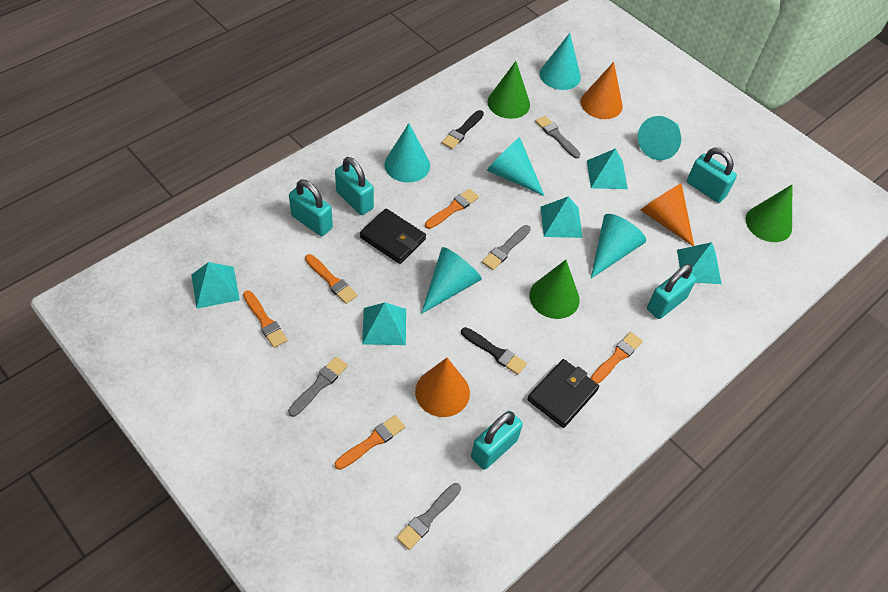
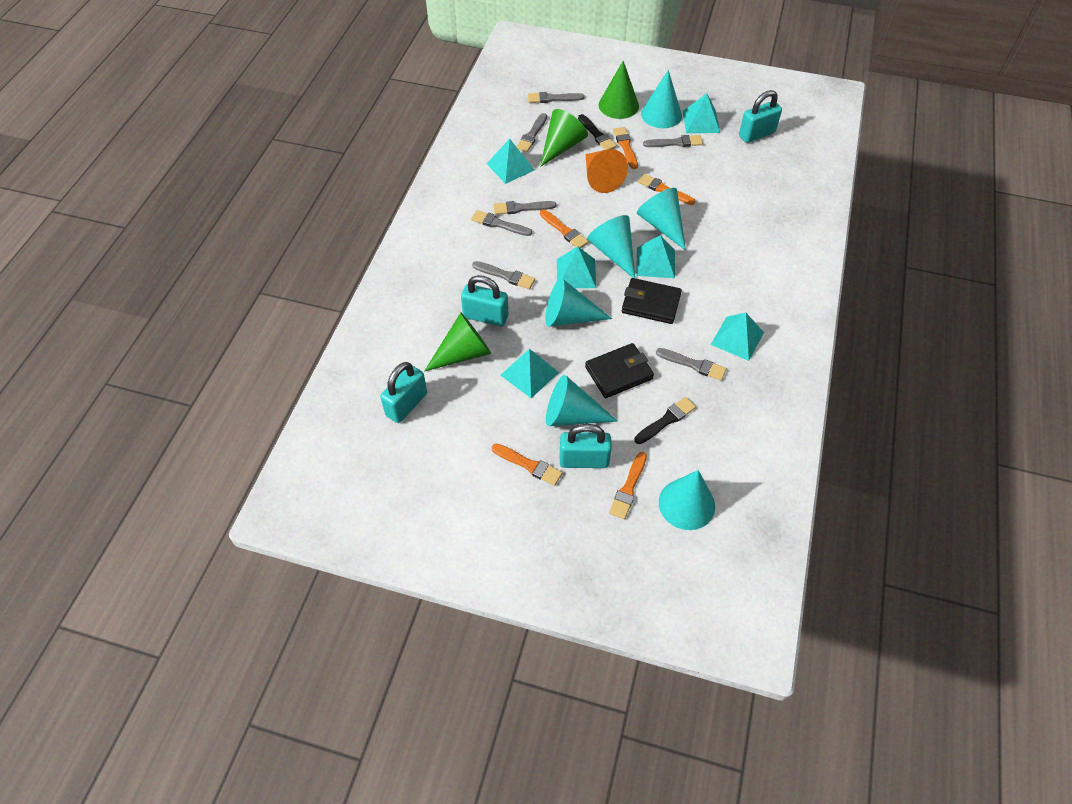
grey brush: 4 -> 7
orange cone: 3 -> 1
turquoise padlock: 5 -> 4
turquoise pyramid: 5 -> 6

